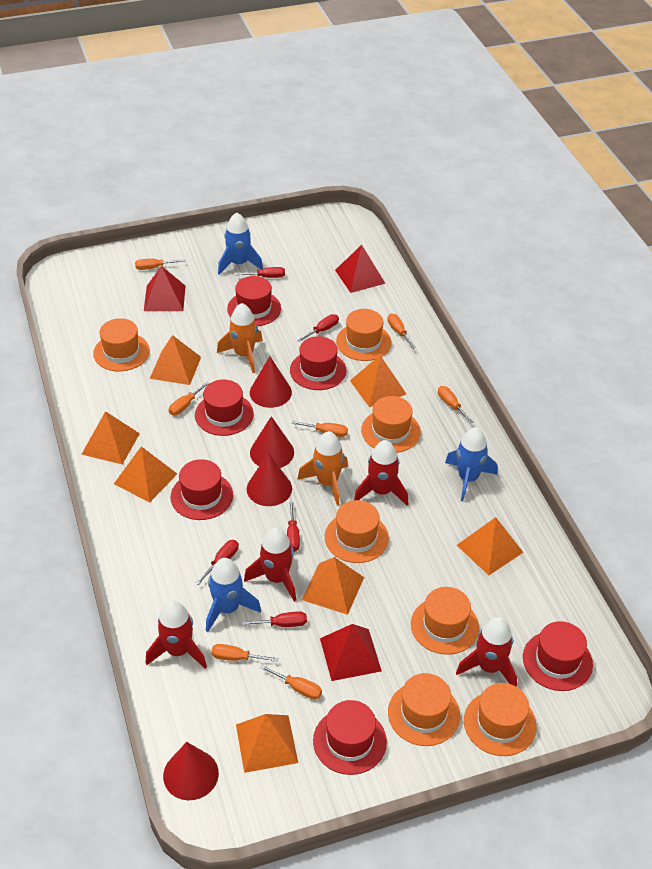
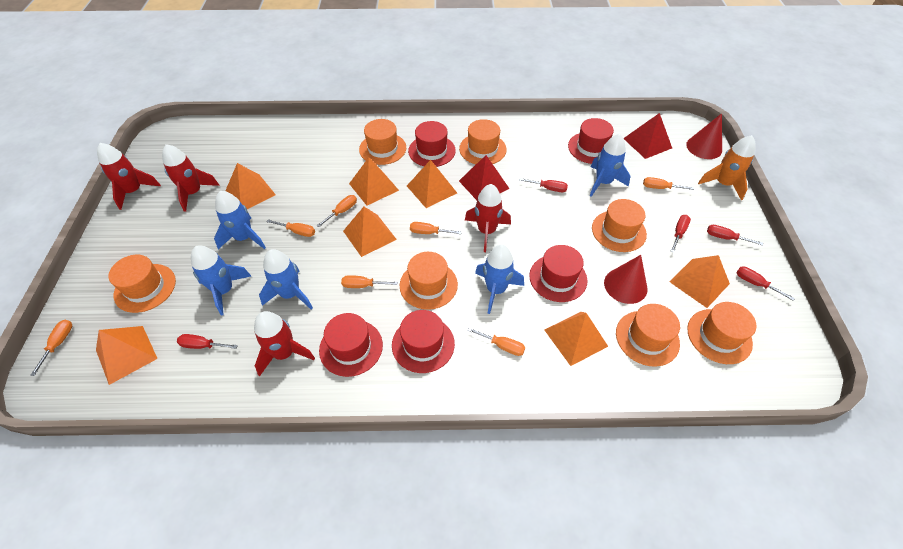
blue rocket: 3 -> 5
orange rocket: 2 -> 1
red cone: 4 -> 2
red hat: 6 -> 5
red pyramid: 3 -> 2

